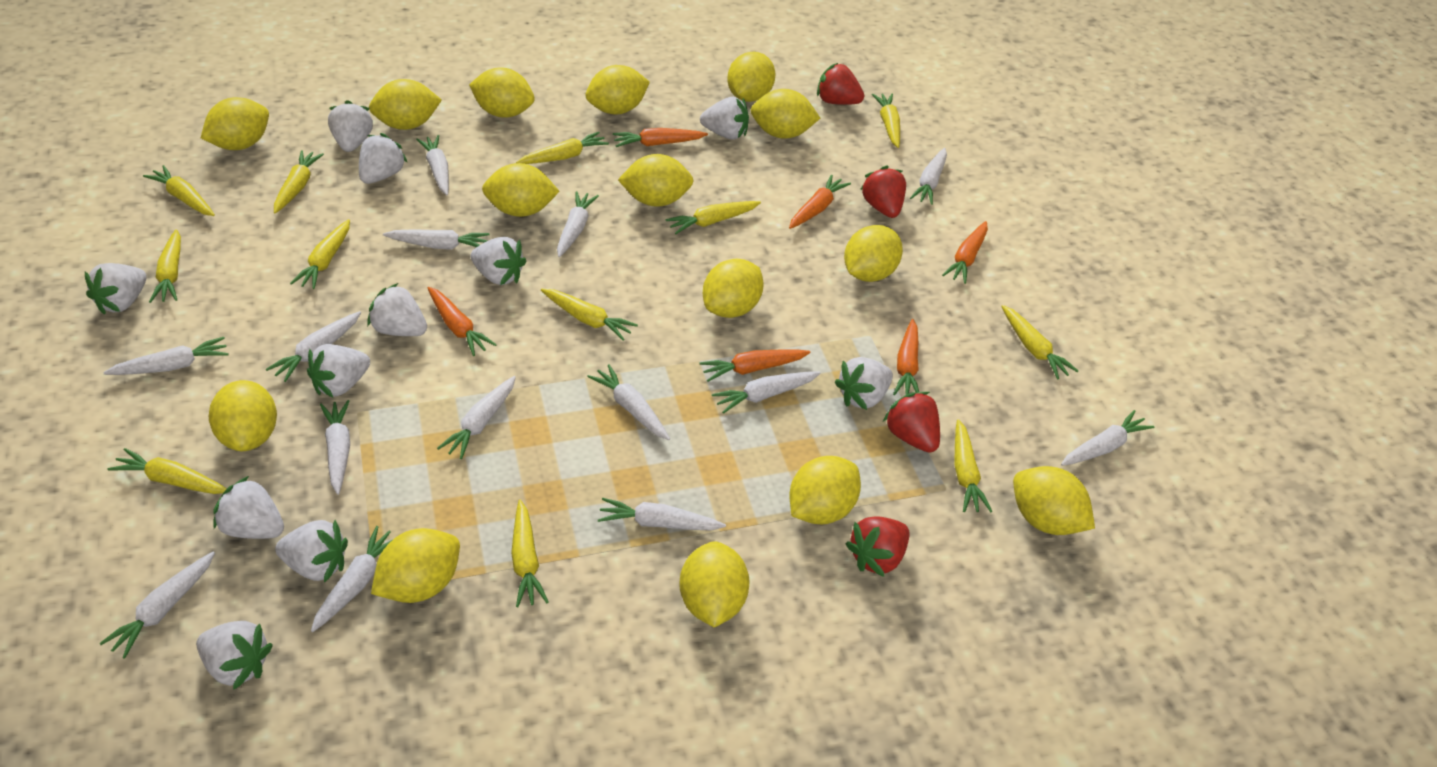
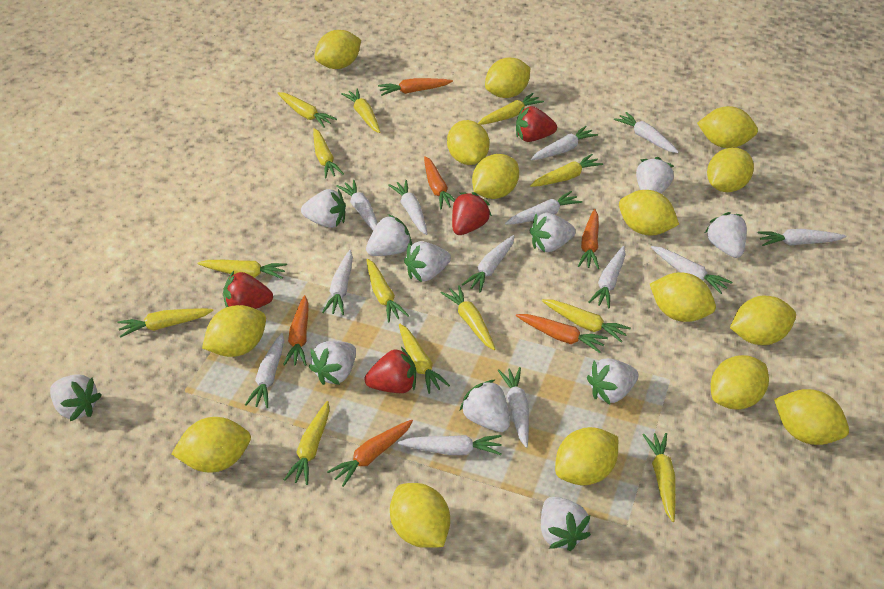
white carrot: 14 -> 13
yellow carrot: 12 -> 13

